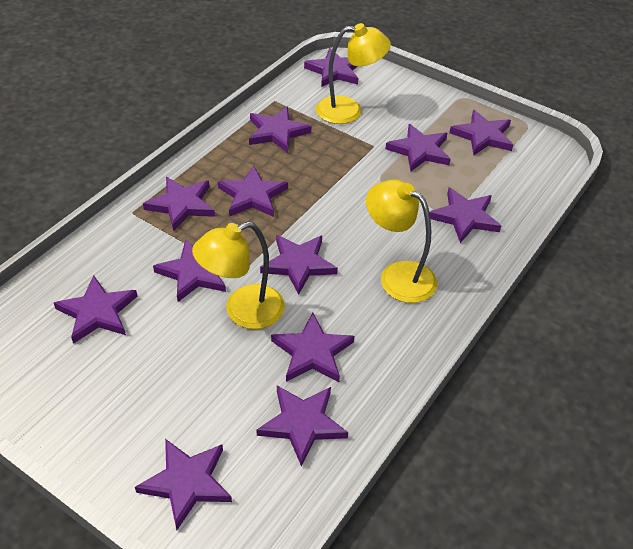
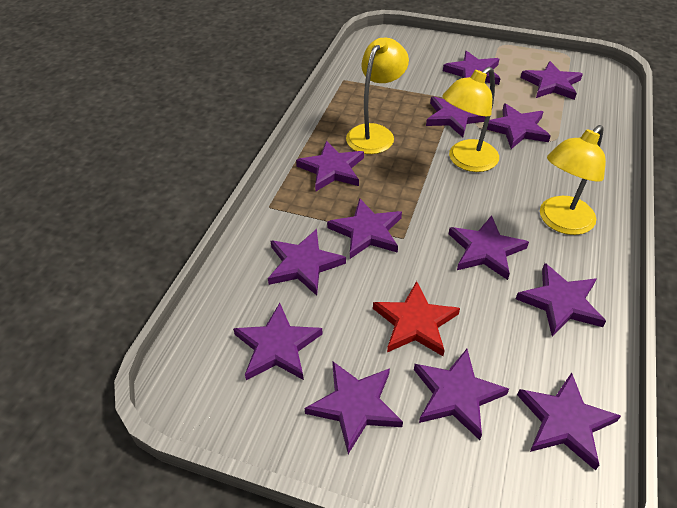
red star: 0 -> 1

